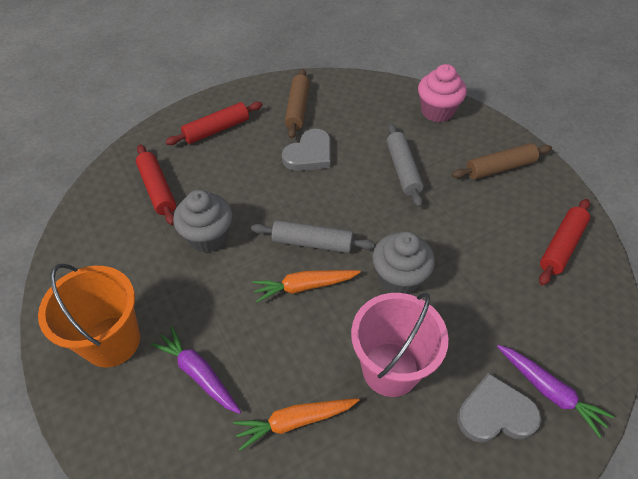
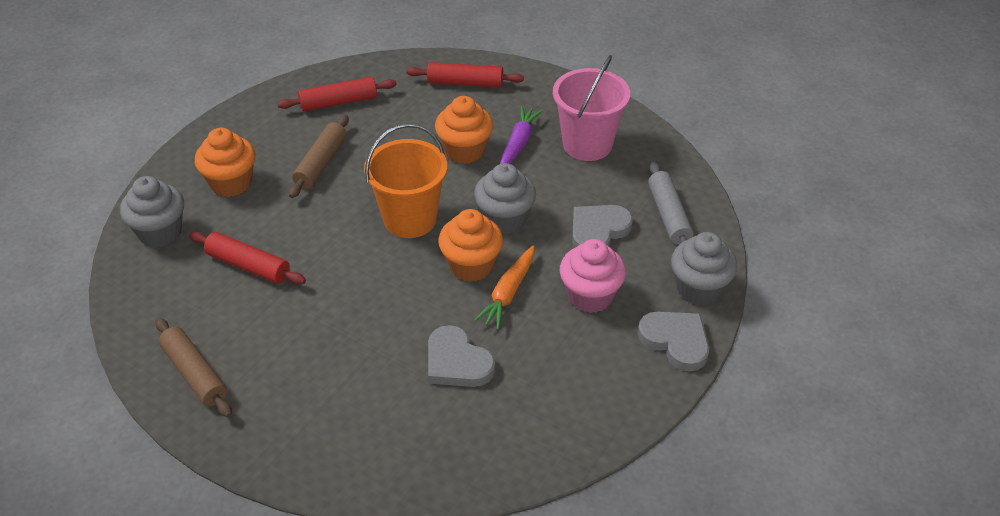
grey cupcake: 2 -> 3
grey heart: 2 -> 3
grey rolling pin: 2 -> 1
orange carrot: 2 -> 1
orange cupcake: 0 -> 3
purple carrot: 2 -> 1

